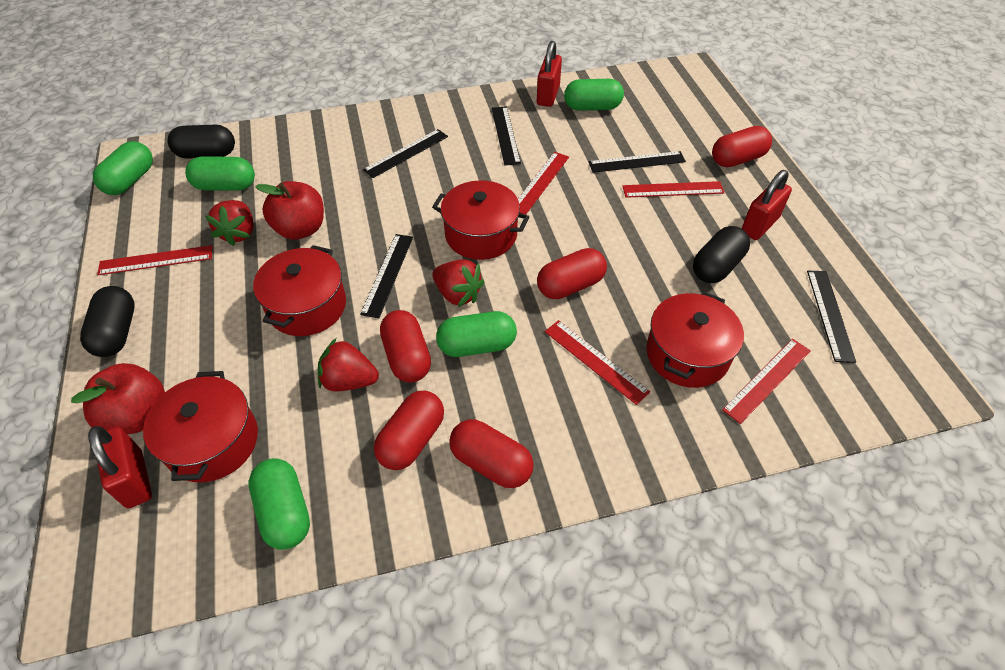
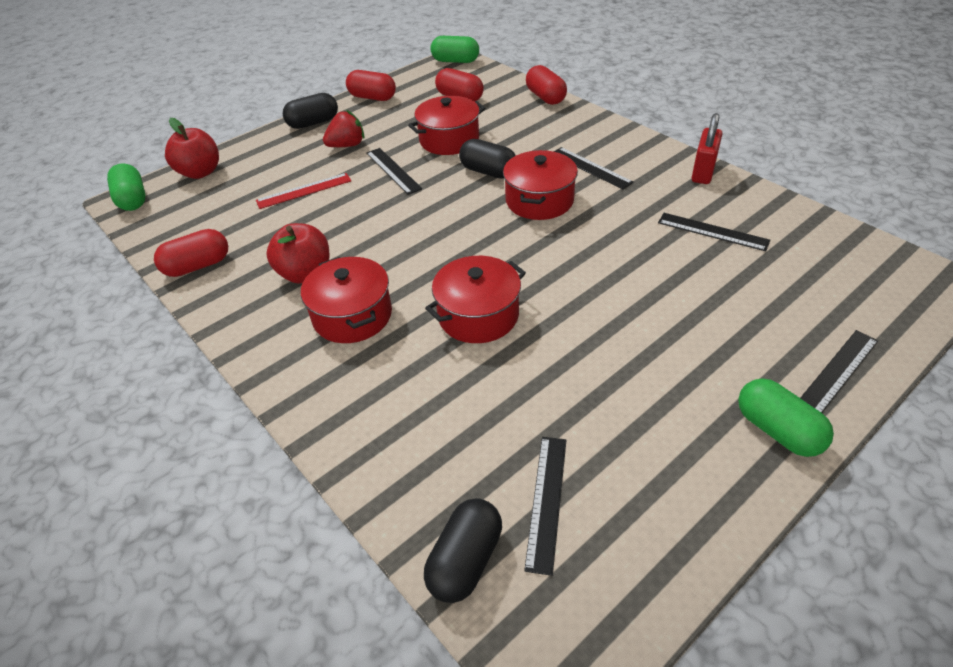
green capsule: 5 -> 3
red capsule: 5 -> 4
red padlock: 3 -> 1
red ruler: 5 -> 1
red strawberry: 3 -> 1

